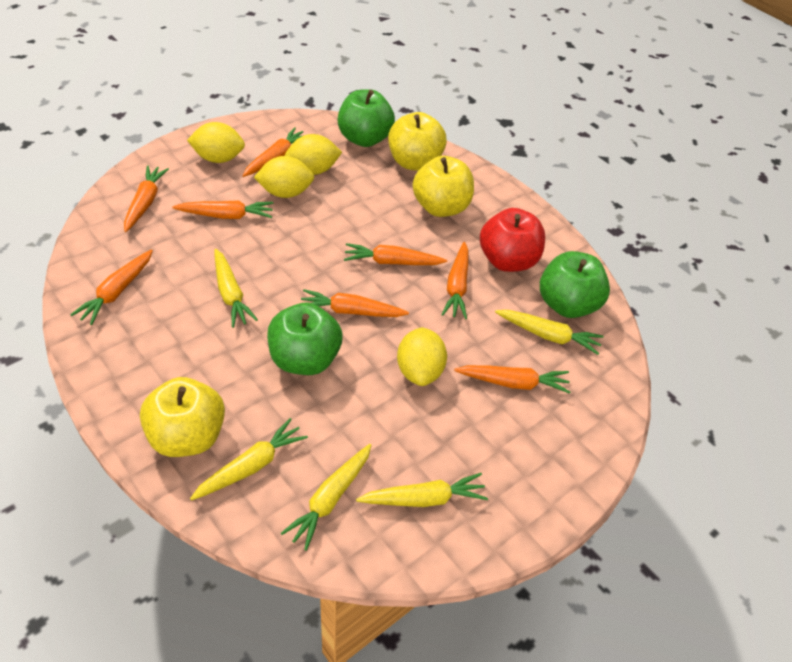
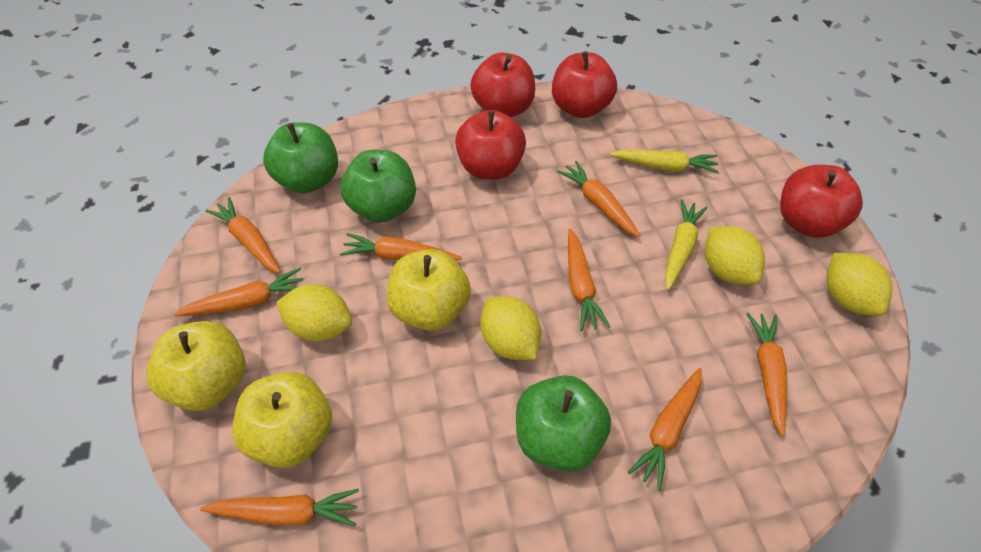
red apple: 1 -> 4
yellow carrot: 5 -> 2

